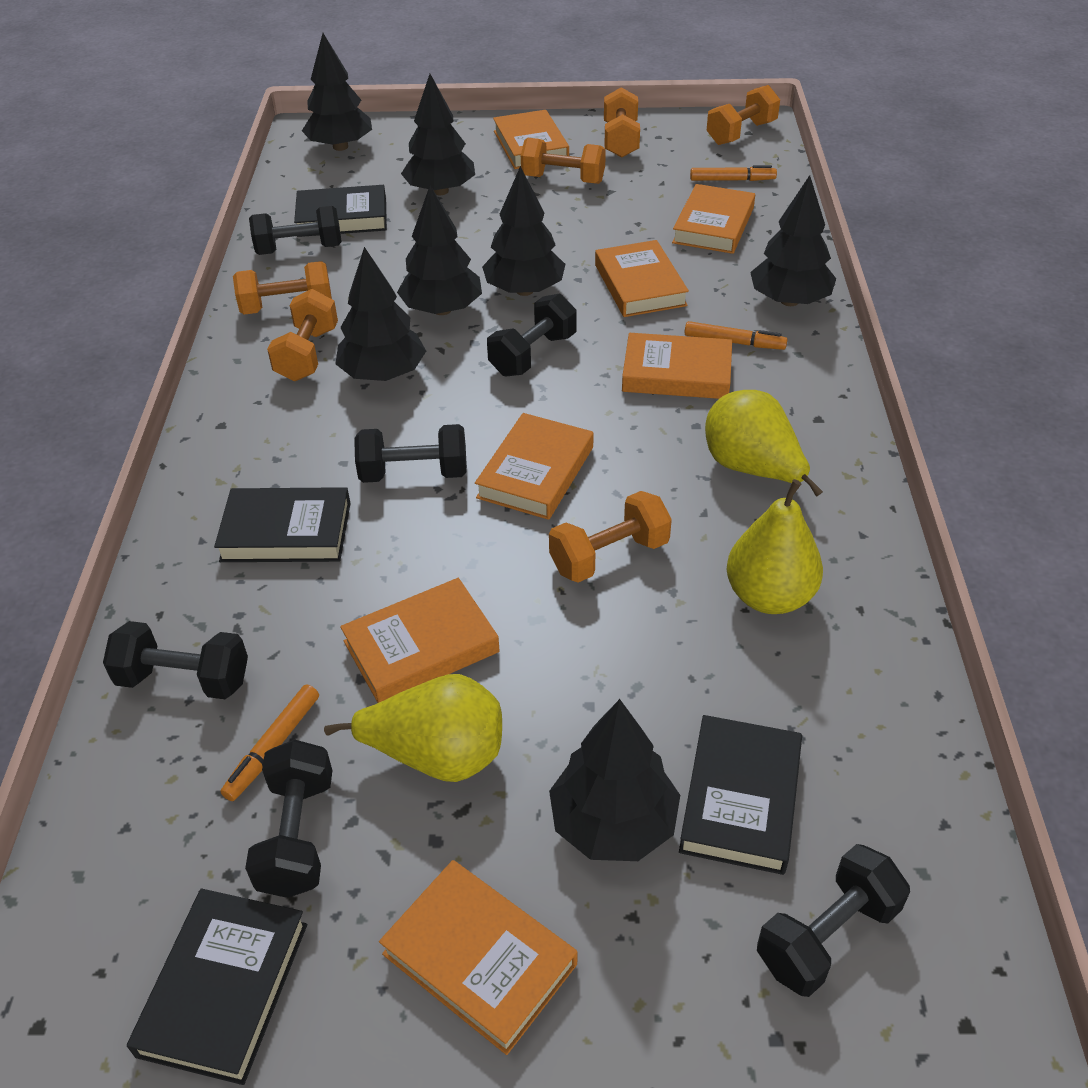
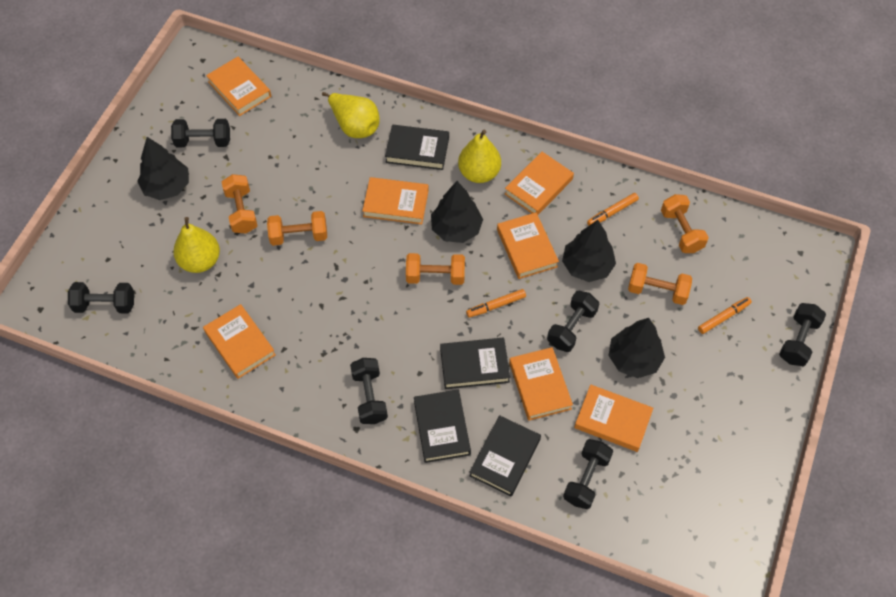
black tree: 7 -> 4
orange dumbbell: 6 -> 5

